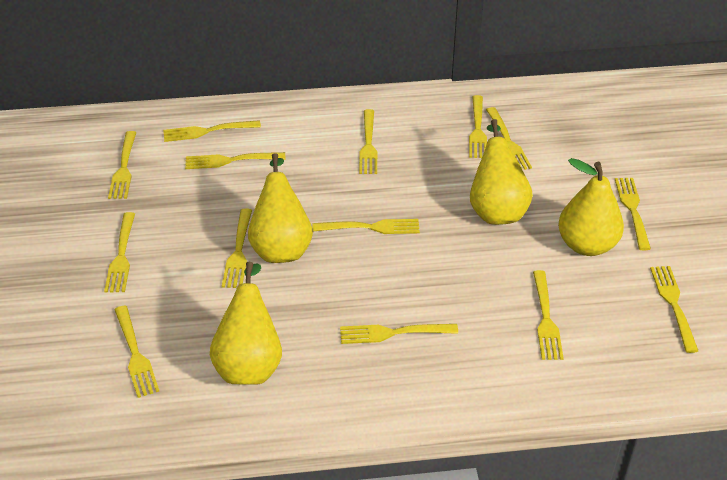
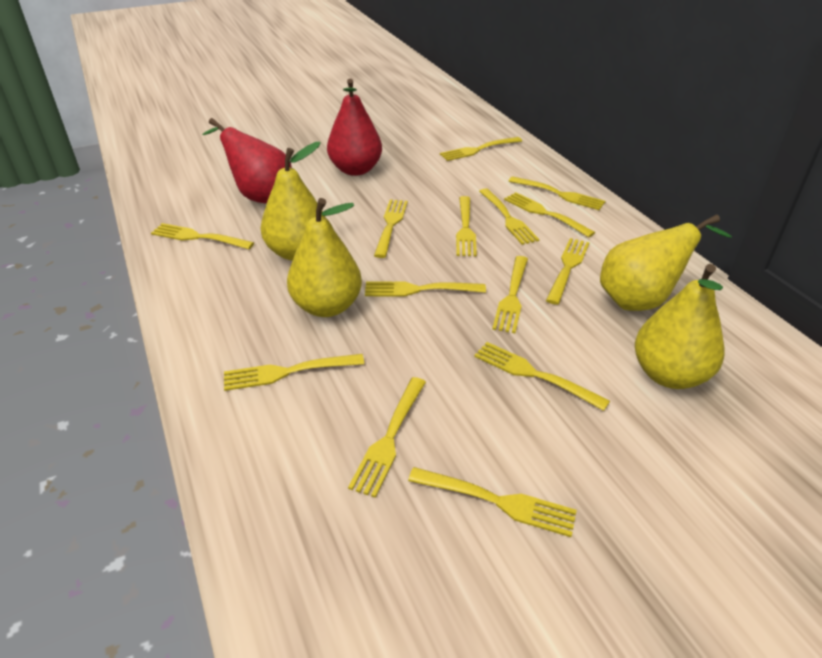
red pear: 0 -> 2

